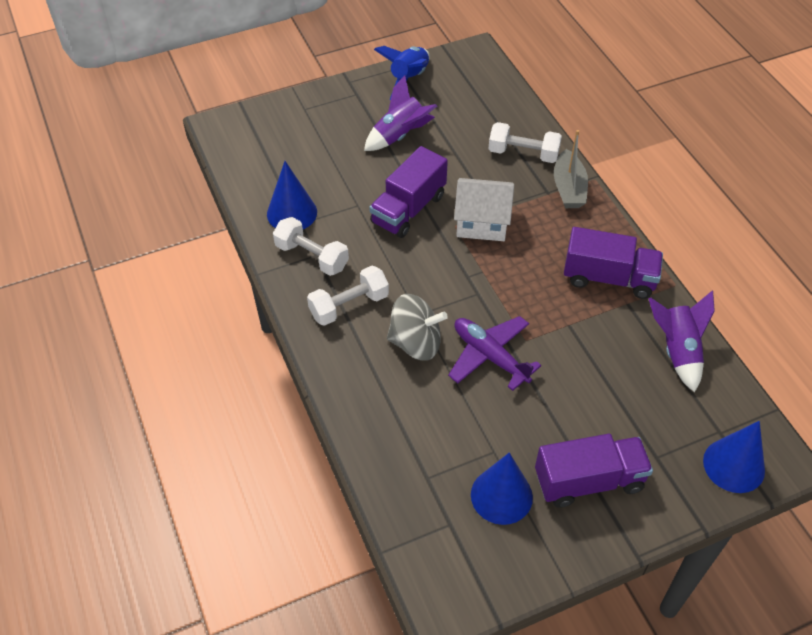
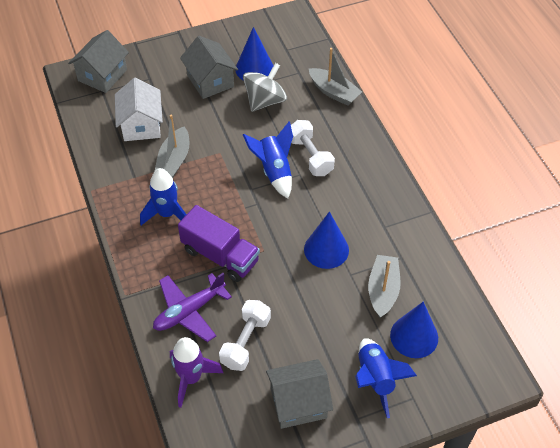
blue rocket: 1 -> 3
grey boat: 1 -> 3
grey house: 0 -> 3
purple rocket: 2 -> 1
purple truck: 3 -> 1
white dumbbell: 3 -> 2

